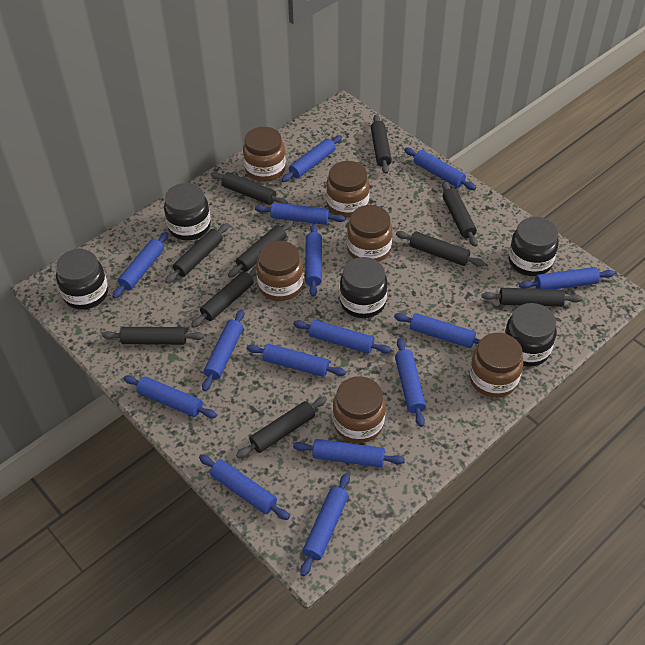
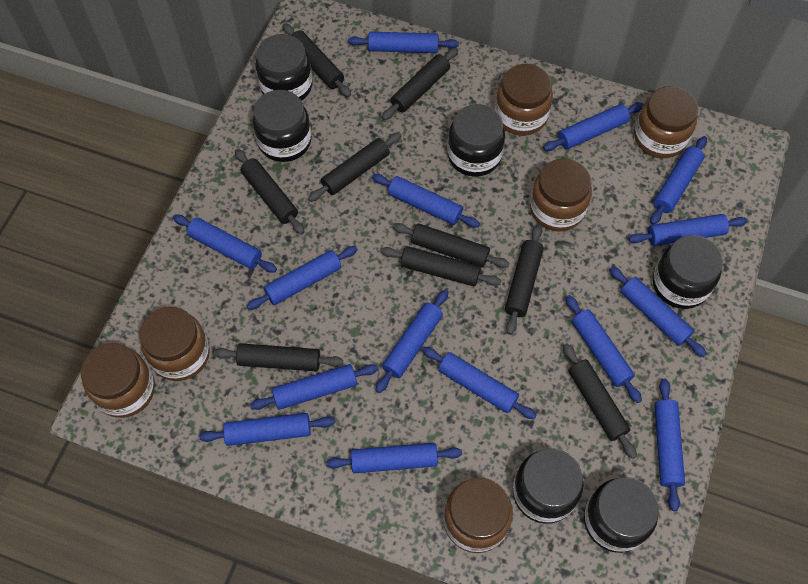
black jar: 5 -> 6
black rolling pin: 10 -> 9

